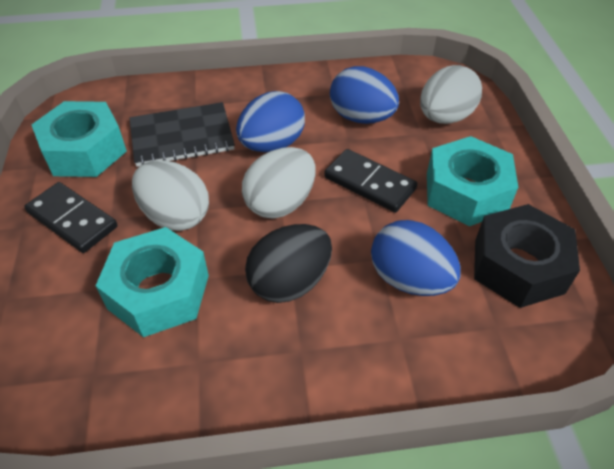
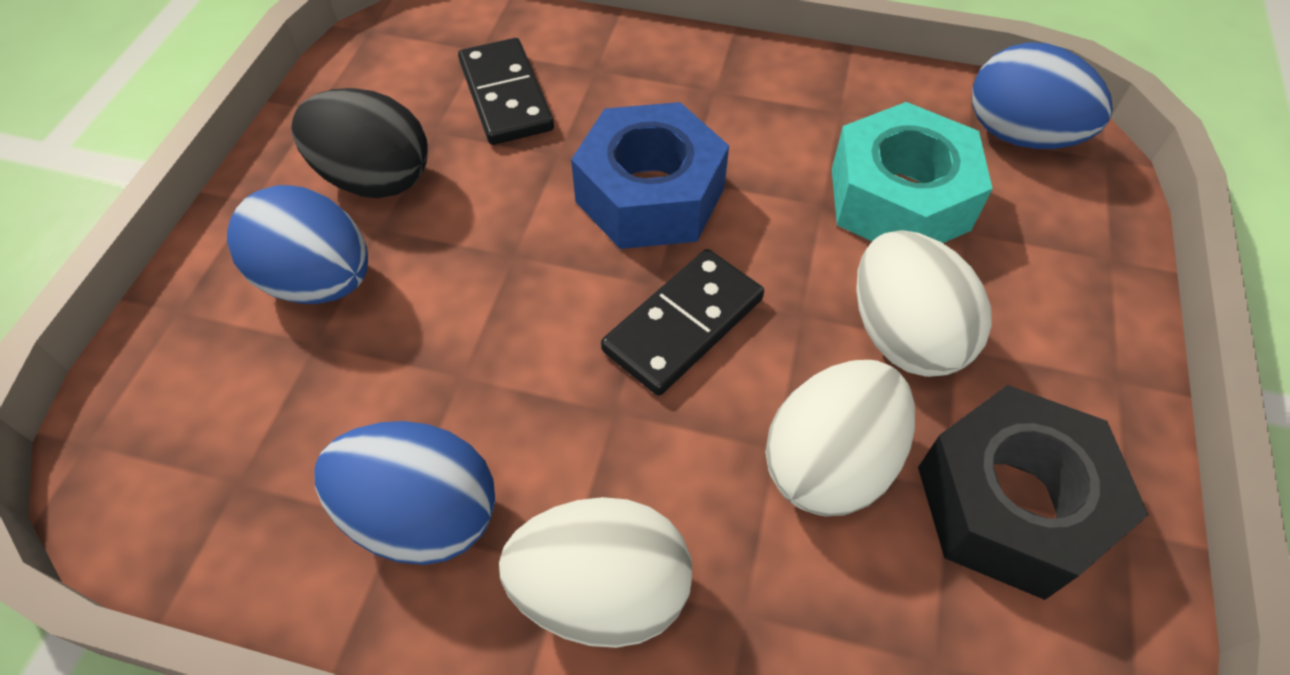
black notebook: 1 -> 0
blue nut: 0 -> 1
turquoise nut: 3 -> 1

